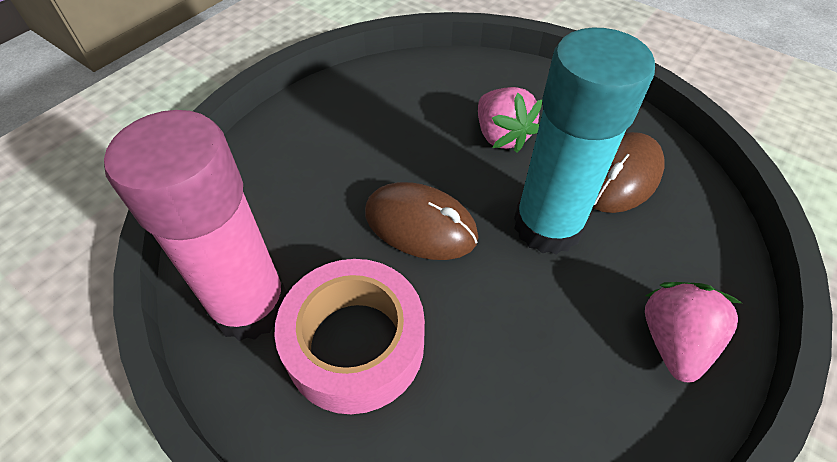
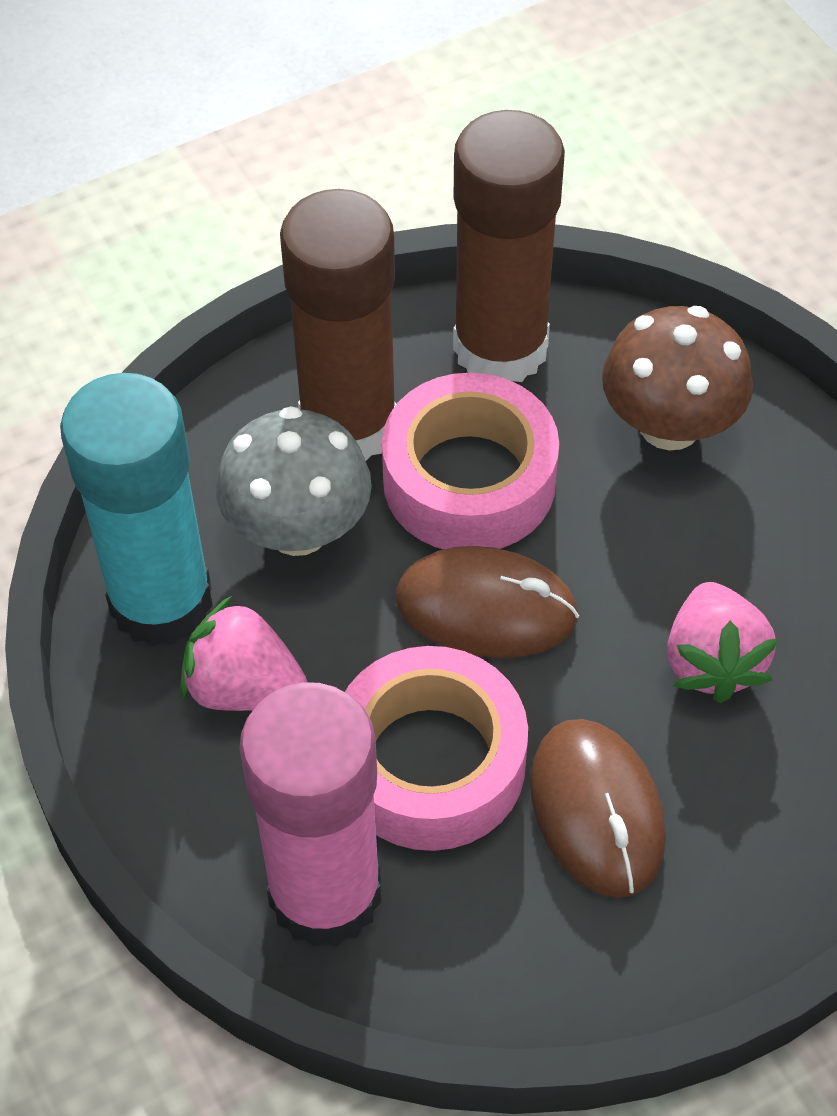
brown glue stick: 0 -> 2
brown mushroom: 0 -> 1
grey mushroom: 0 -> 1
pink tape: 1 -> 2

